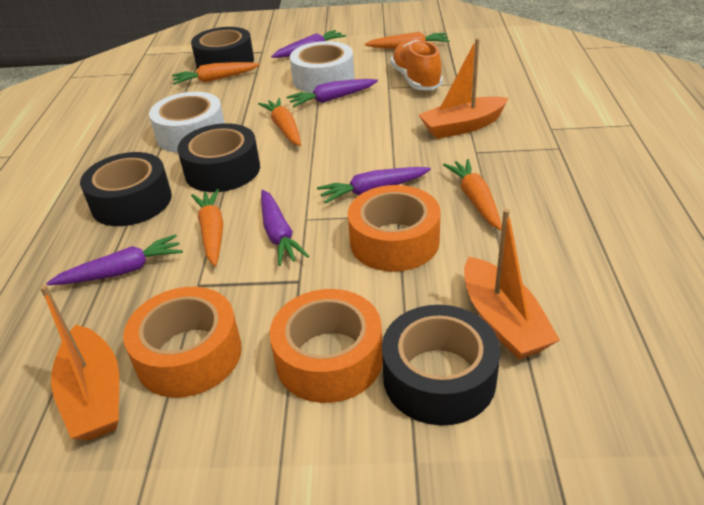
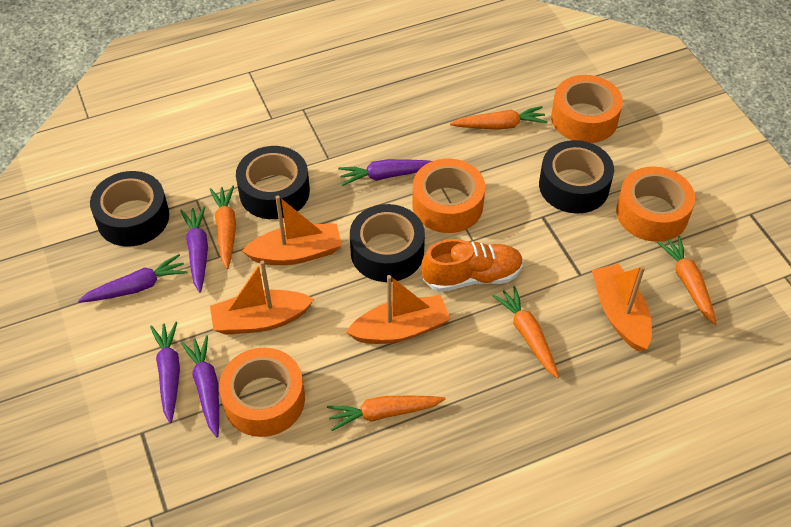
orange boat: 3 -> 4
orange tape: 3 -> 4
white tape: 2 -> 0

